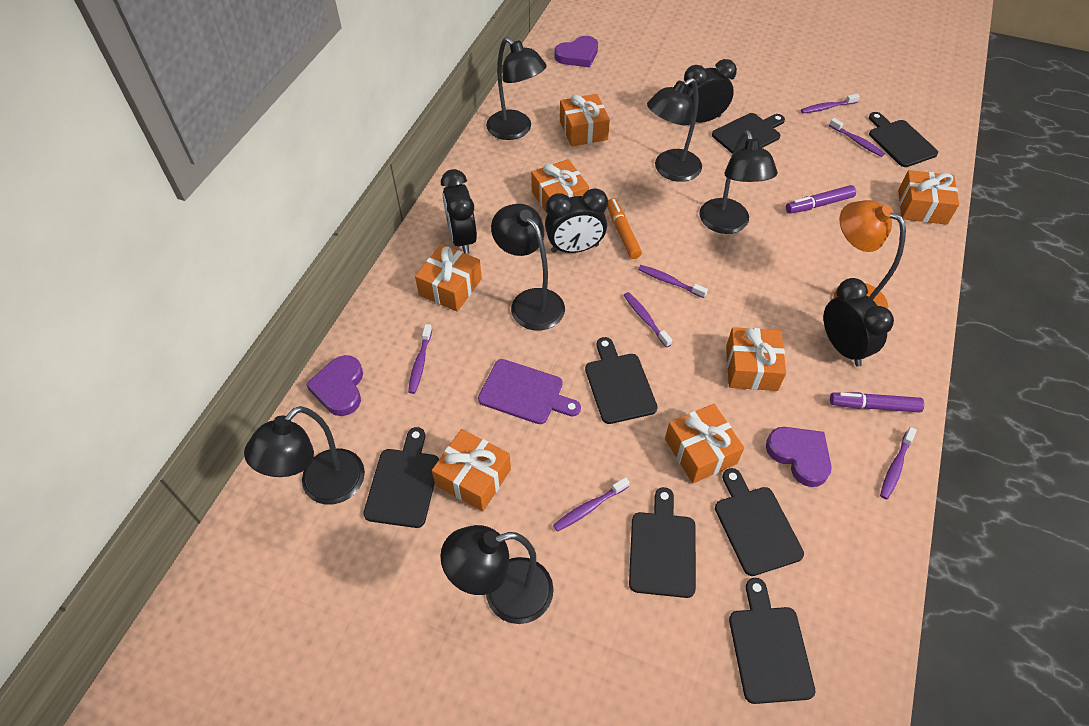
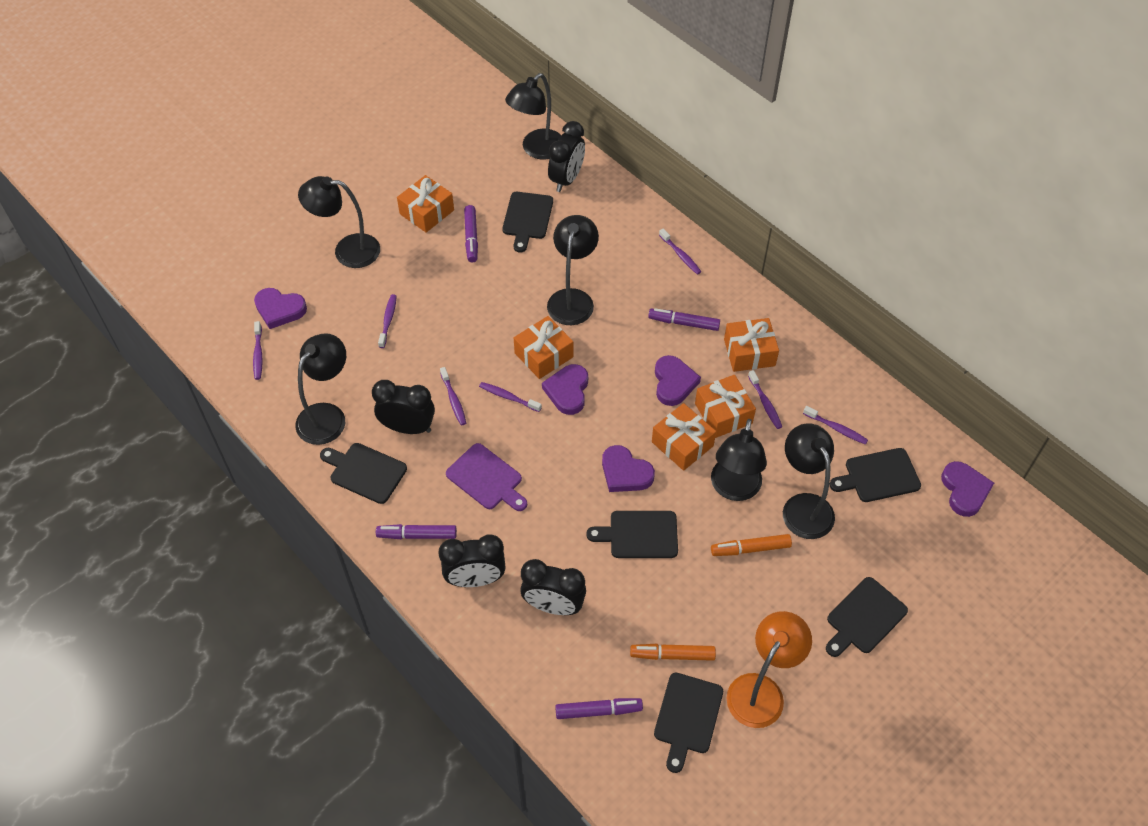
black cutting board: 7 -> 6
orange gift: 7 -> 5
orange marker: 1 -> 2
purple heart: 3 -> 5
purple marker: 2 -> 4

